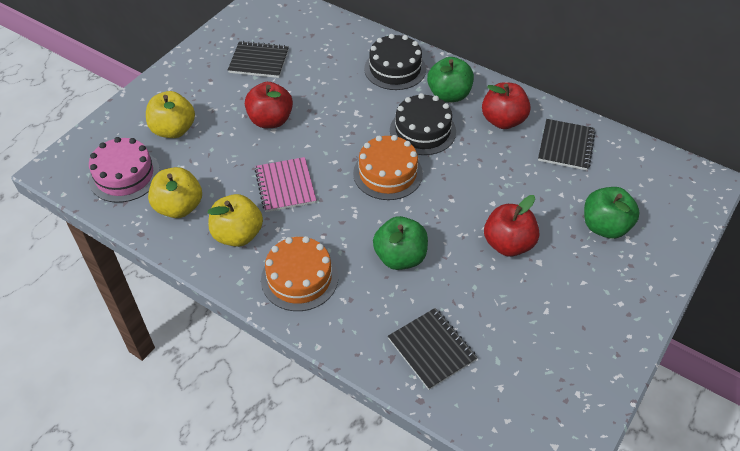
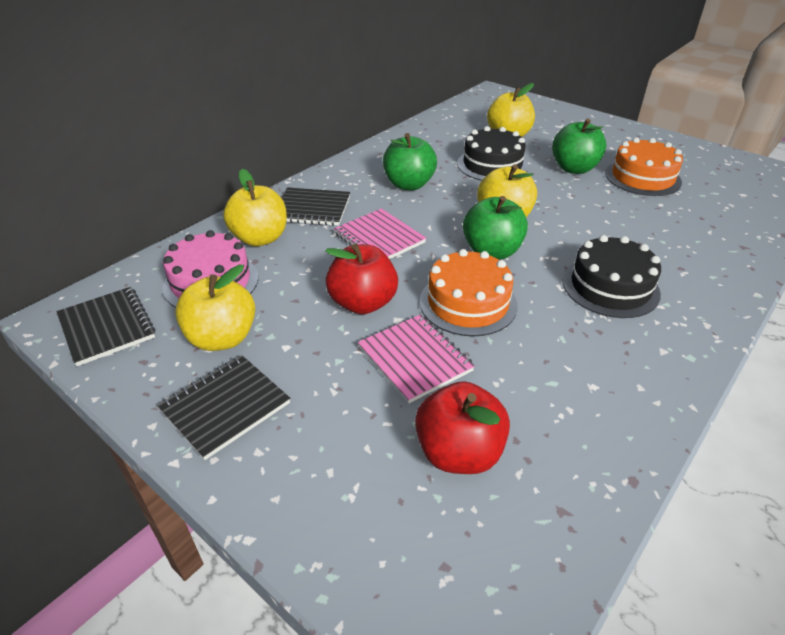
pink notebook: 1 -> 2
red apple: 3 -> 2
yellow apple: 3 -> 4

